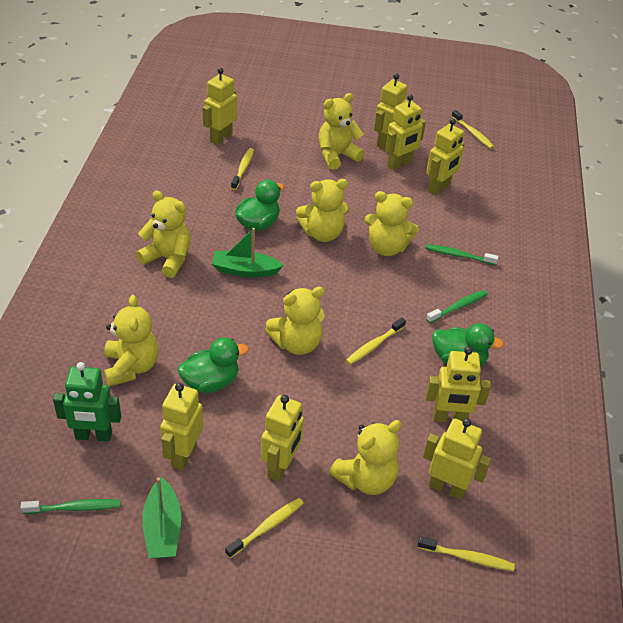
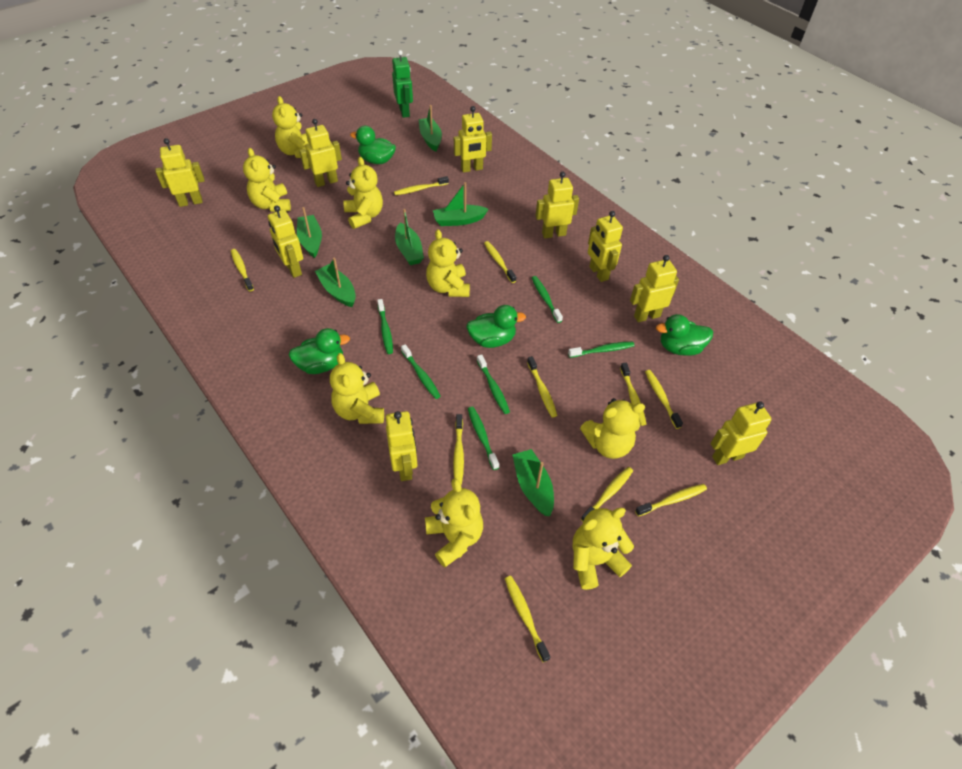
green boat: 2 -> 6
green duck: 3 -> 4
green toothbrush: 3 -> 6
yellow robot: 8 -> 9
yellow teddy bear: 7 -> 8
yellow toothbrush: 5 -> 10

